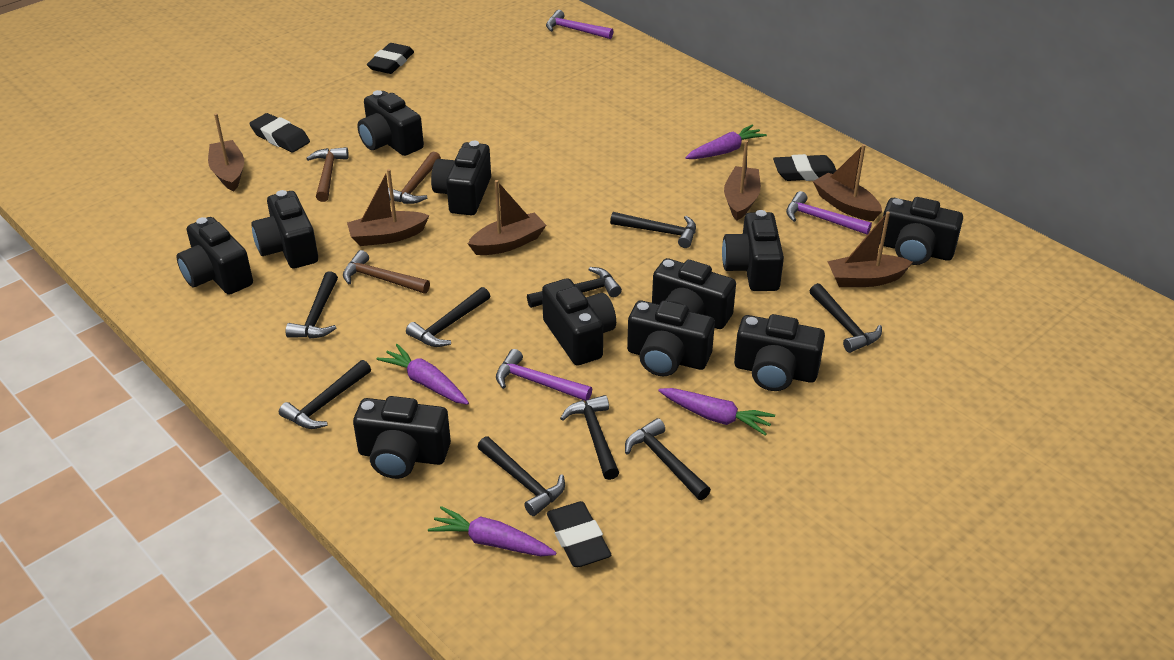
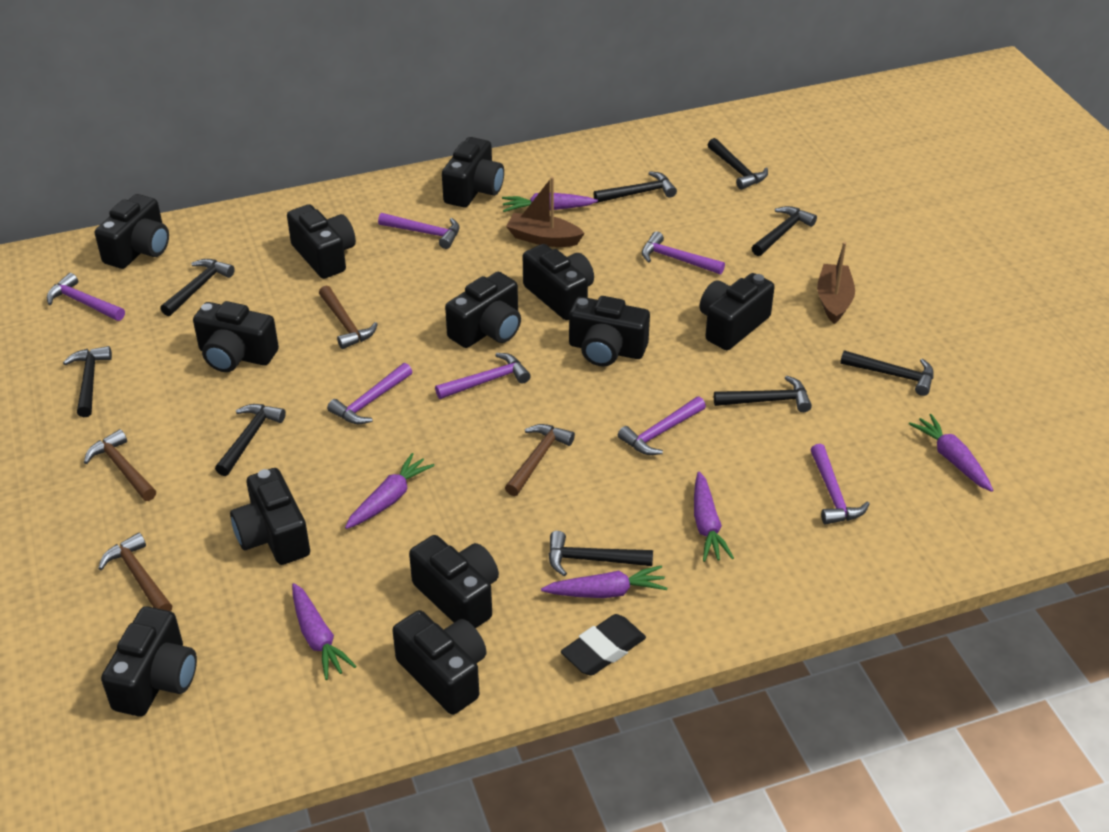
black camera: 11 -> 12
black eraser: 4 -> 1
brown boat: 6 -> 2
brown hammer: 3 -> 4
purple carrot: 4 -> 6
purple hammer: 3 -> 7

